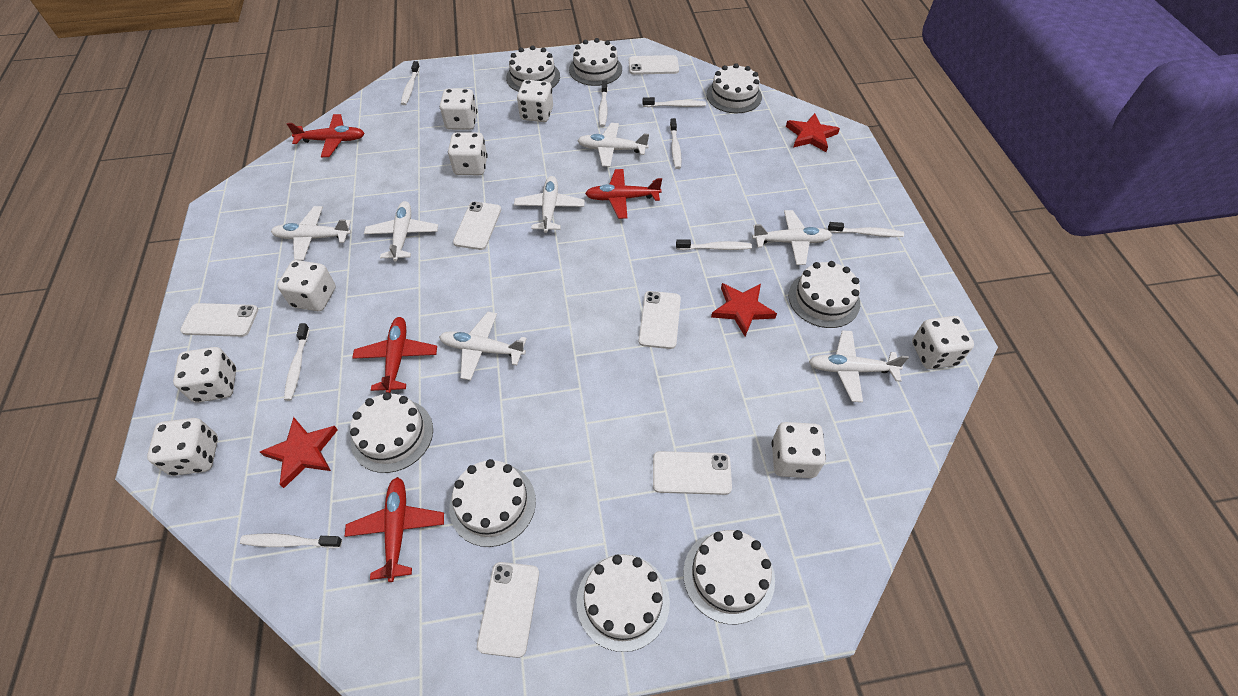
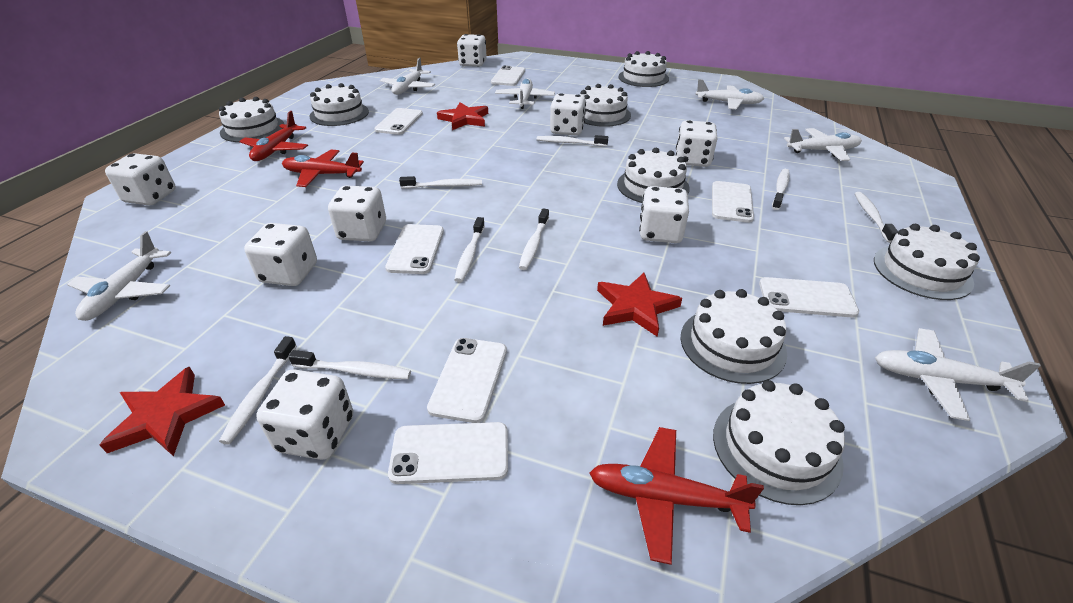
red plane: 4 -> 3
white phone: 6 -> 7
white plane: 7 -> 6

